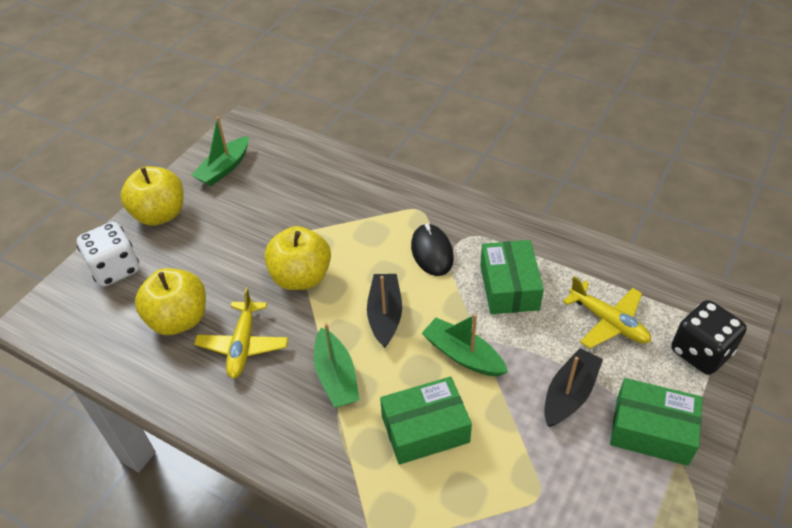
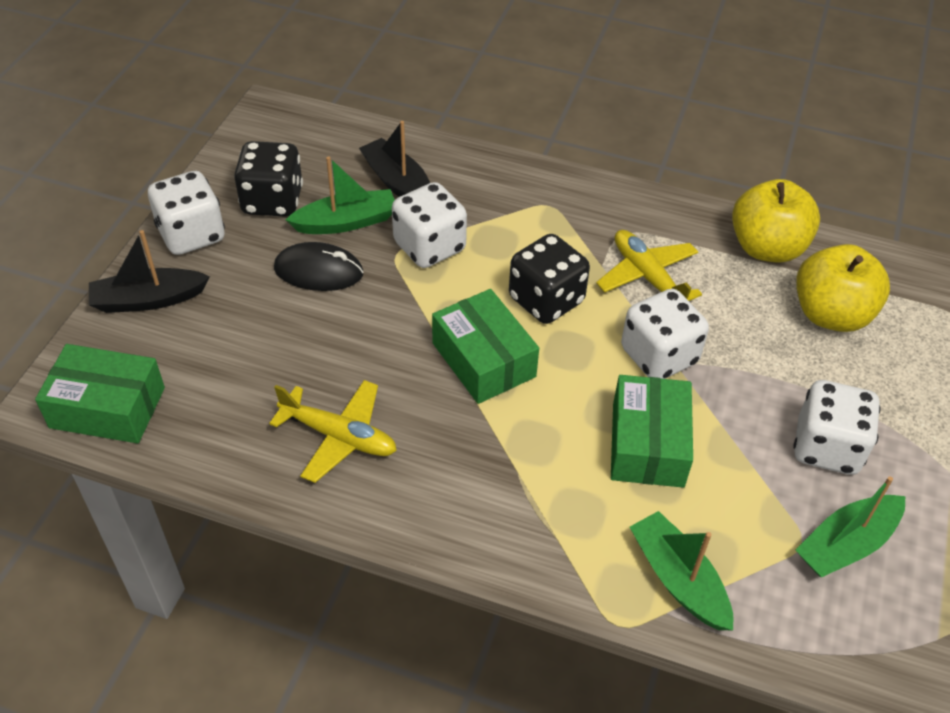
black dice: 1 -> 2
white dice: 1 -> 4
yellow apple: 3 -> 2

